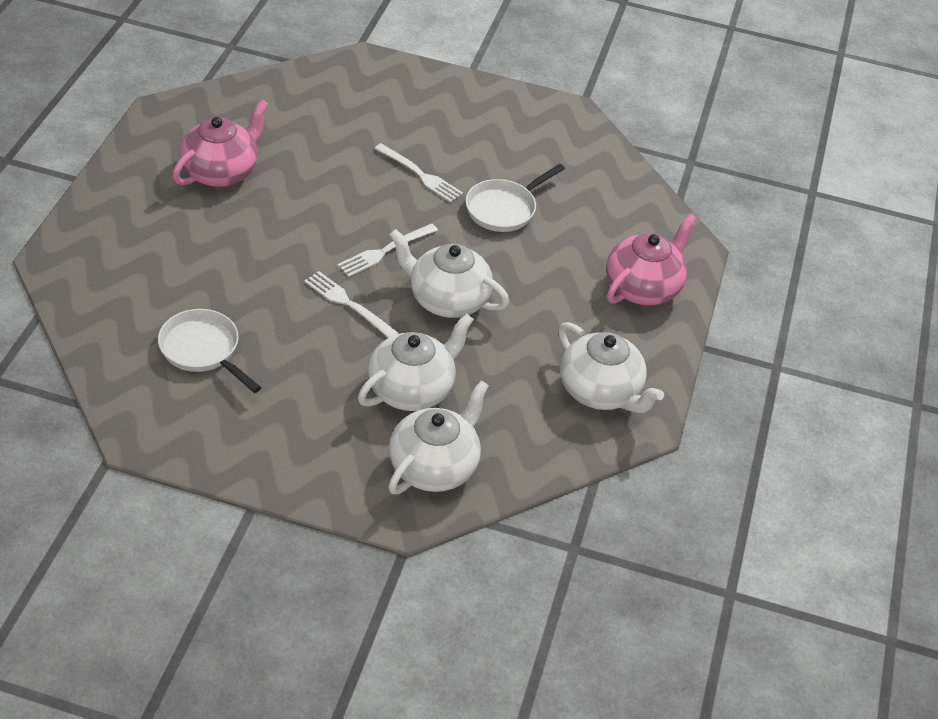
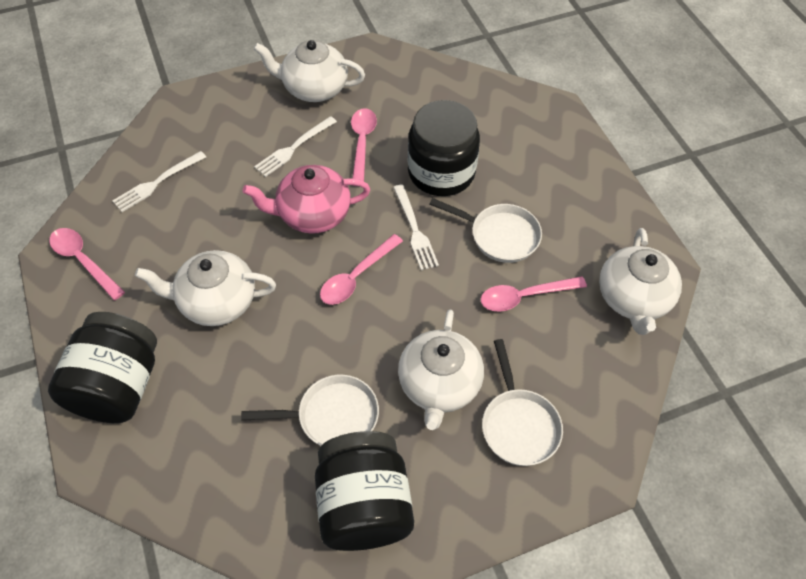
black jar: 0 -> 3
pink spoon: 0 -> 4
pink teapot: 2 -> 1
white pan: 2 -> 3

